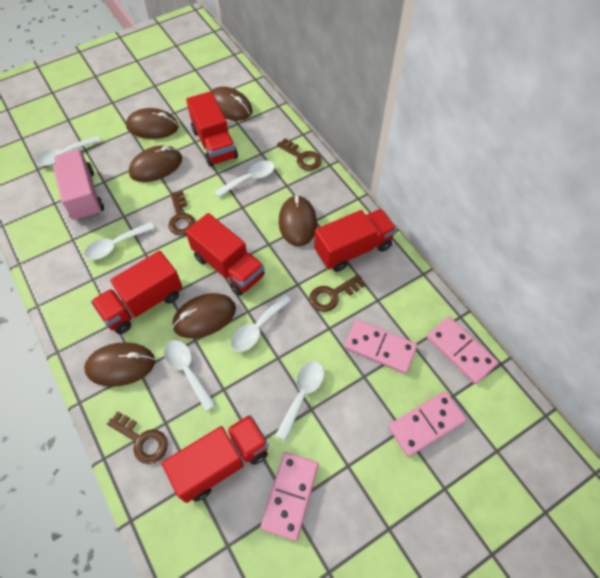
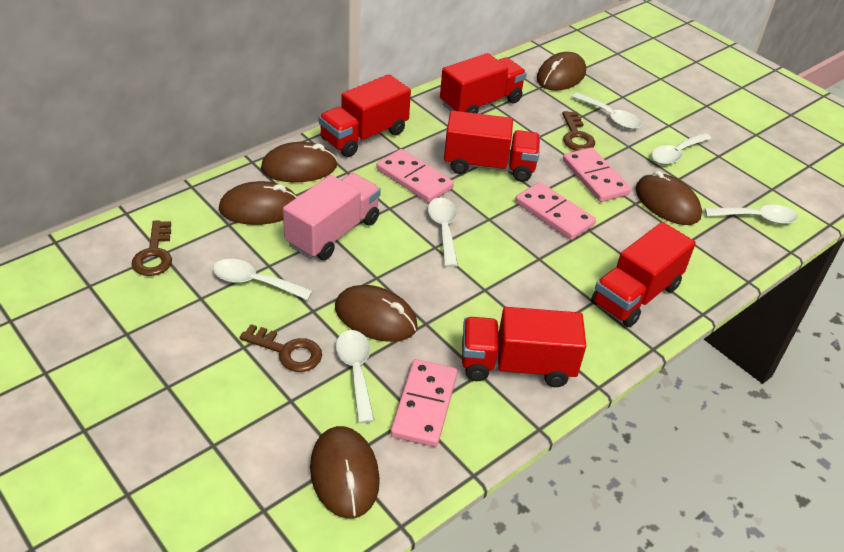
brown key: 4 -> 3

